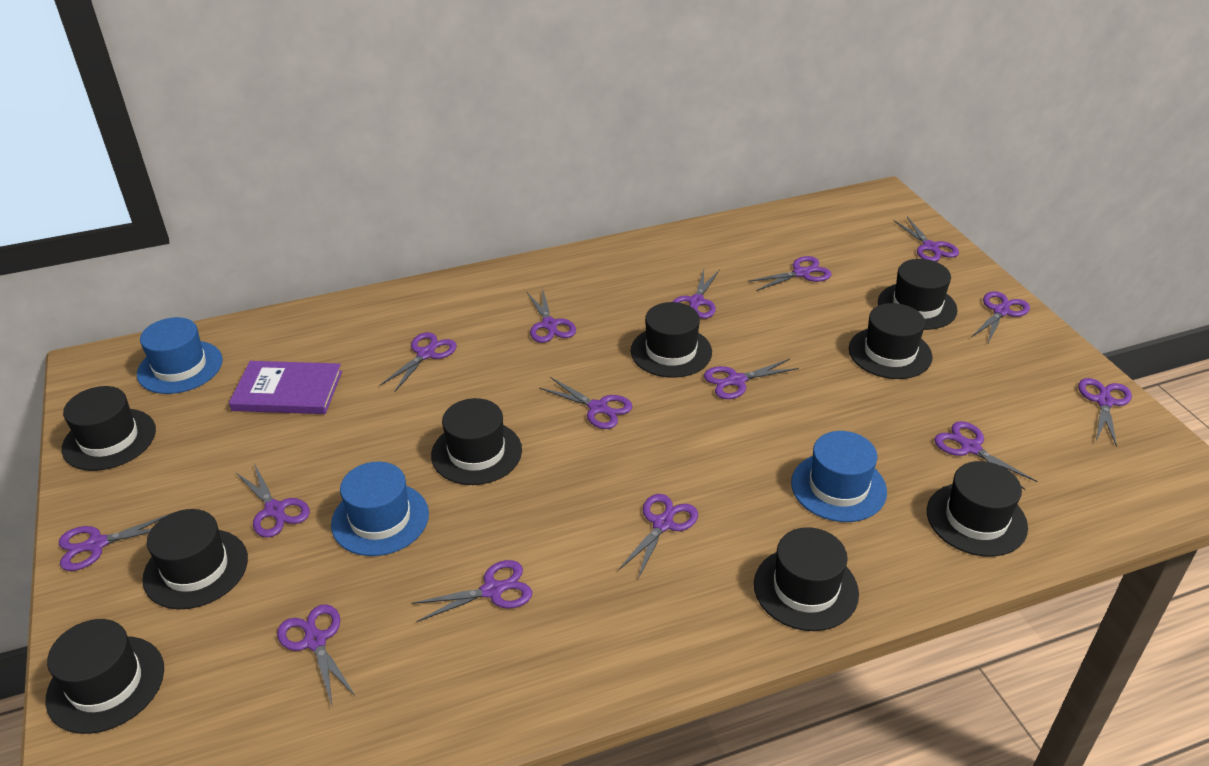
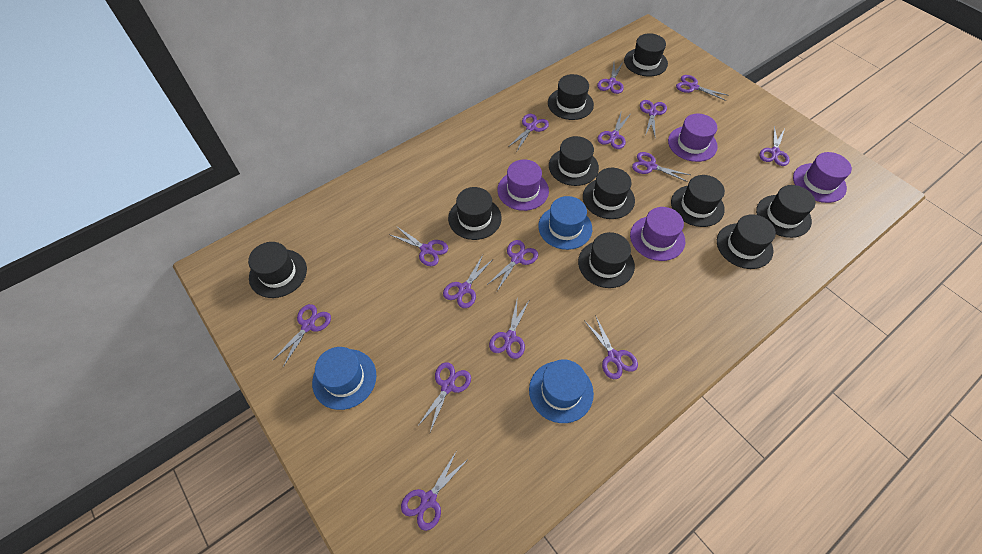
black hat: 9 -> 10
purple book: 1 -> 0
purple hat: 0 -> 4

